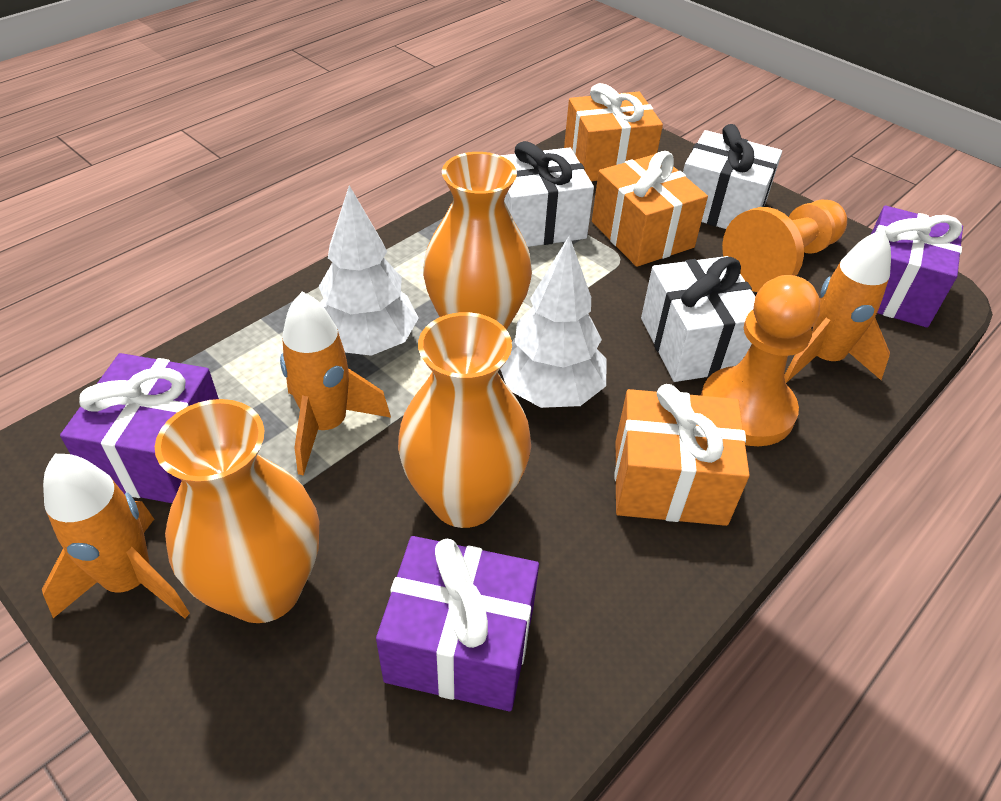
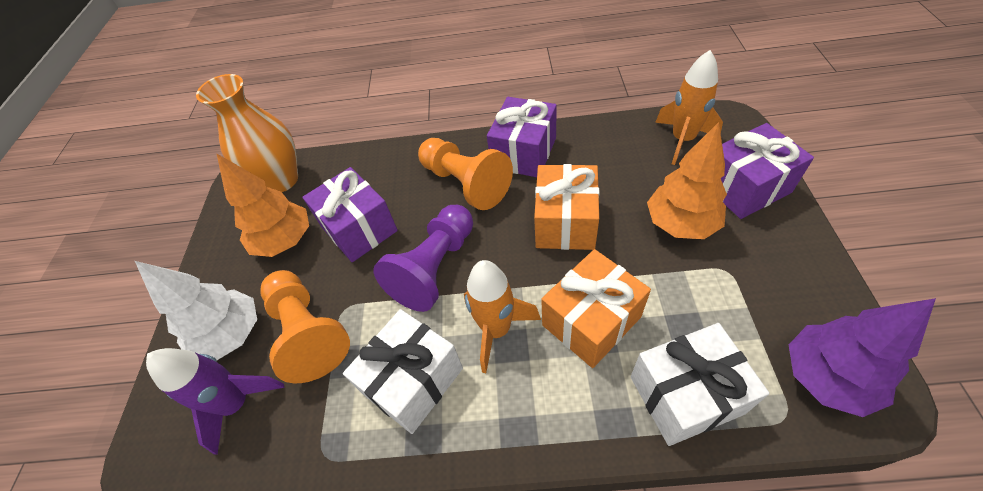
orange gift: 3 -> 2
orange rocket: 3 -> 2
orange tree: 0 -> 2
orange vase: 3 -> 1
purple pawn: 0 -> 1
purple rocket: 0 -> 1
purple tree: 0 -> 1
white gift: 3 -> 2
white tree: 2 -> 1

